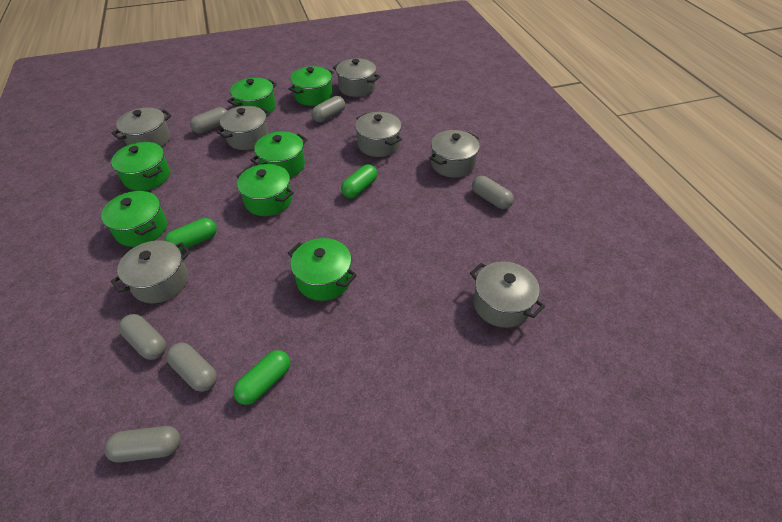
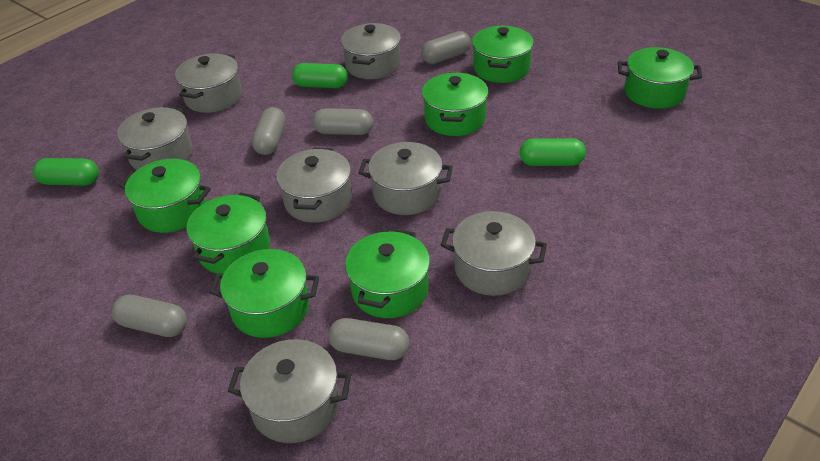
grey capsule: 6 -> 5

